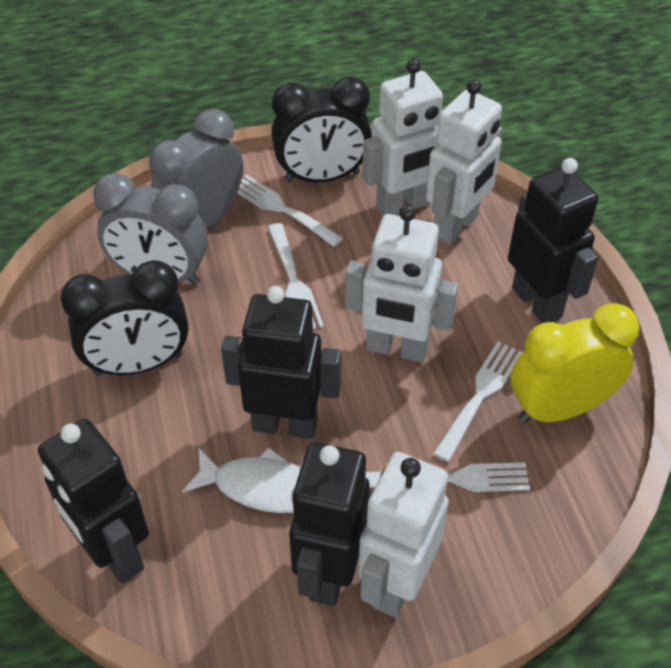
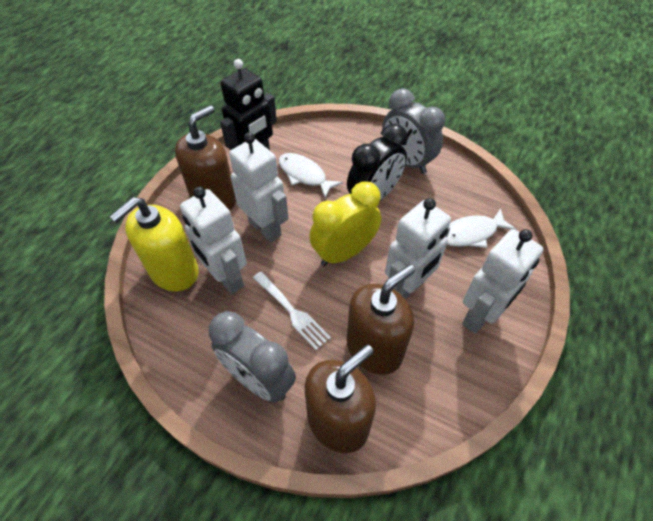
black clock: 2 -> 1
black robot: 4 -> 1
brown soap dispenser: 0 -> 3
white fish: 1 -> 2
white fork: 4 -> 1
yellow soap dispenser: 0 -> 1

